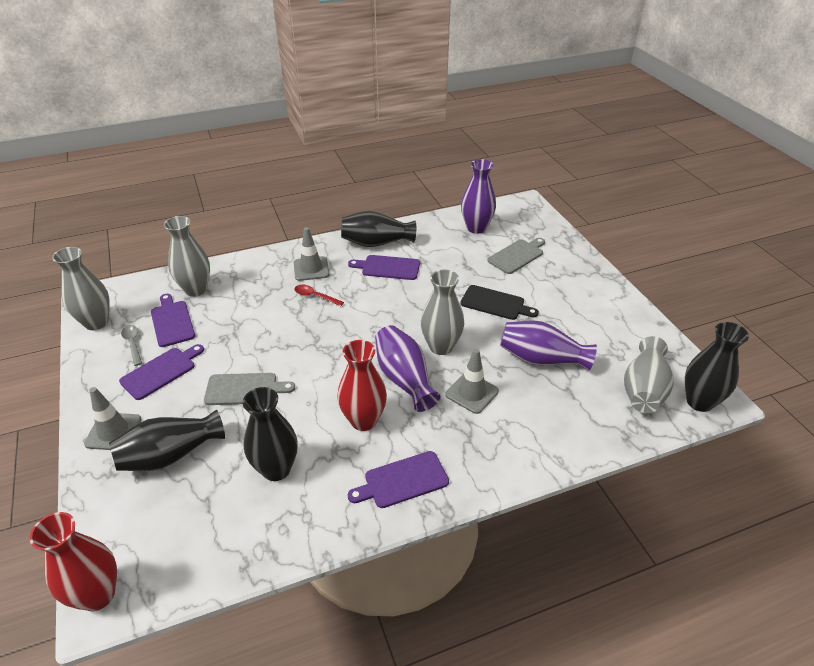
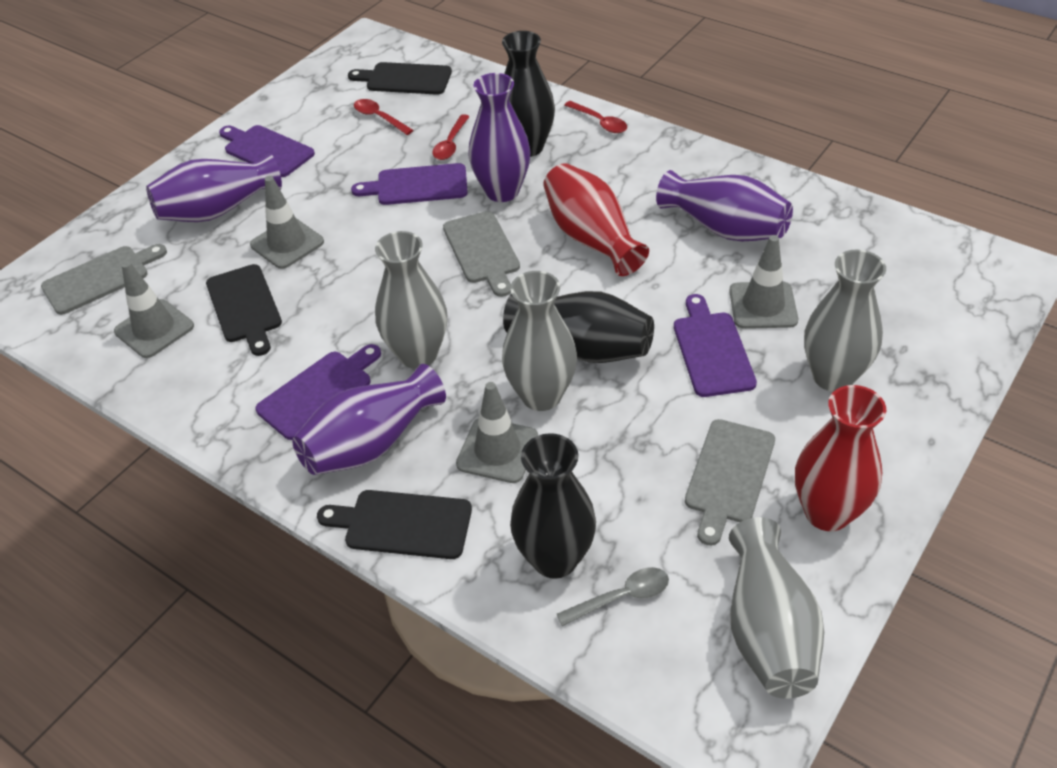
black cutting board: 1 -> 3
black vase: 4 -> 3
grey cutting board: 2 -> 3
grey traffic cone: 3 -> 4
purple vase: 3 -> 4
red spoon: 1 -> 3

